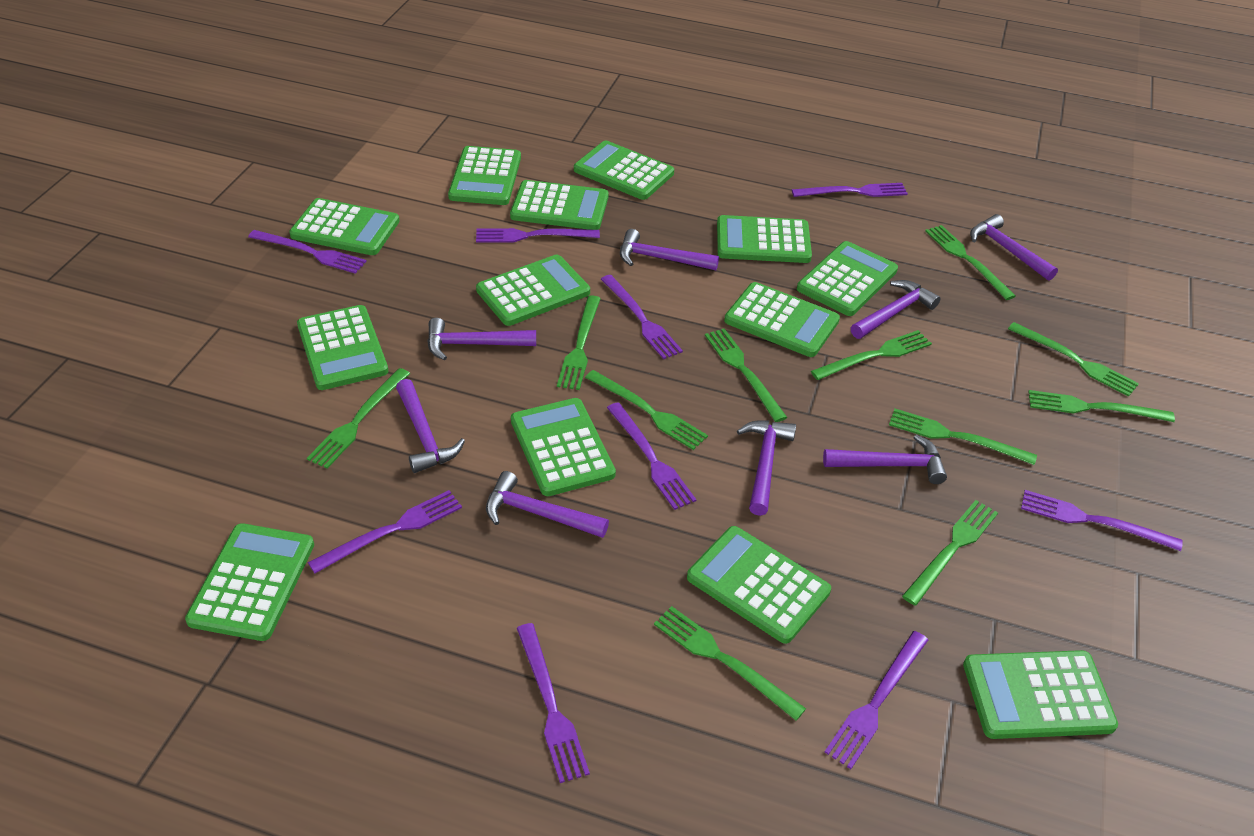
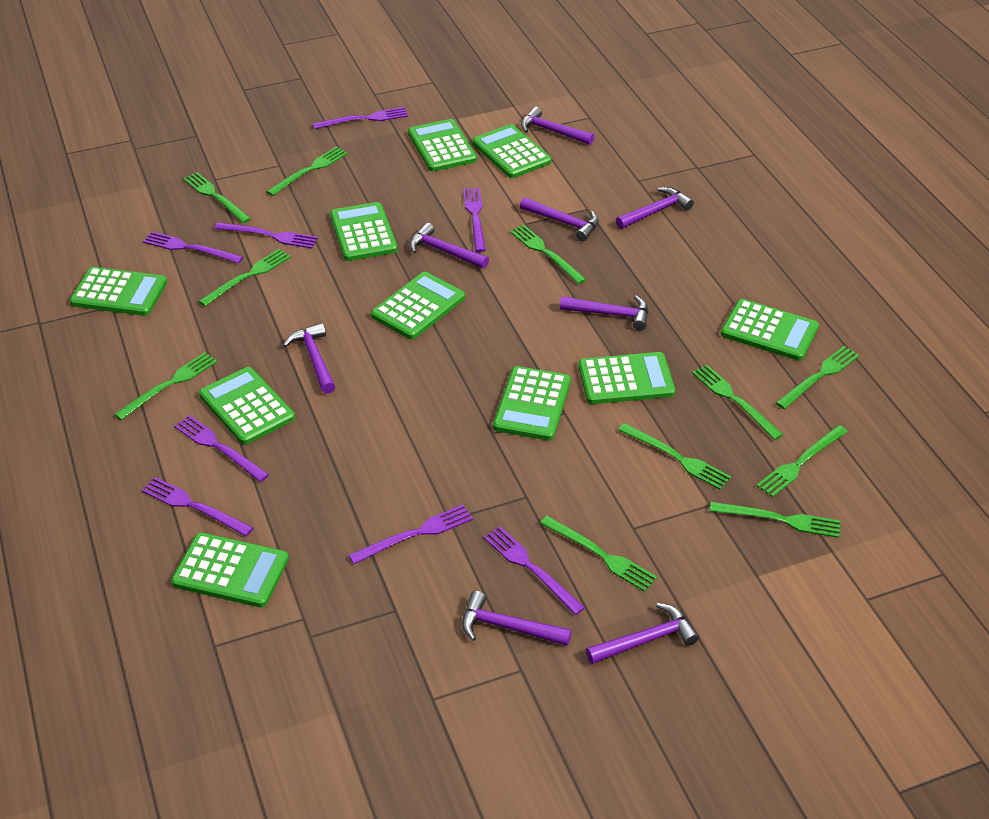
green calculator: 13 -> 10
purple fork: 9 -> 8

